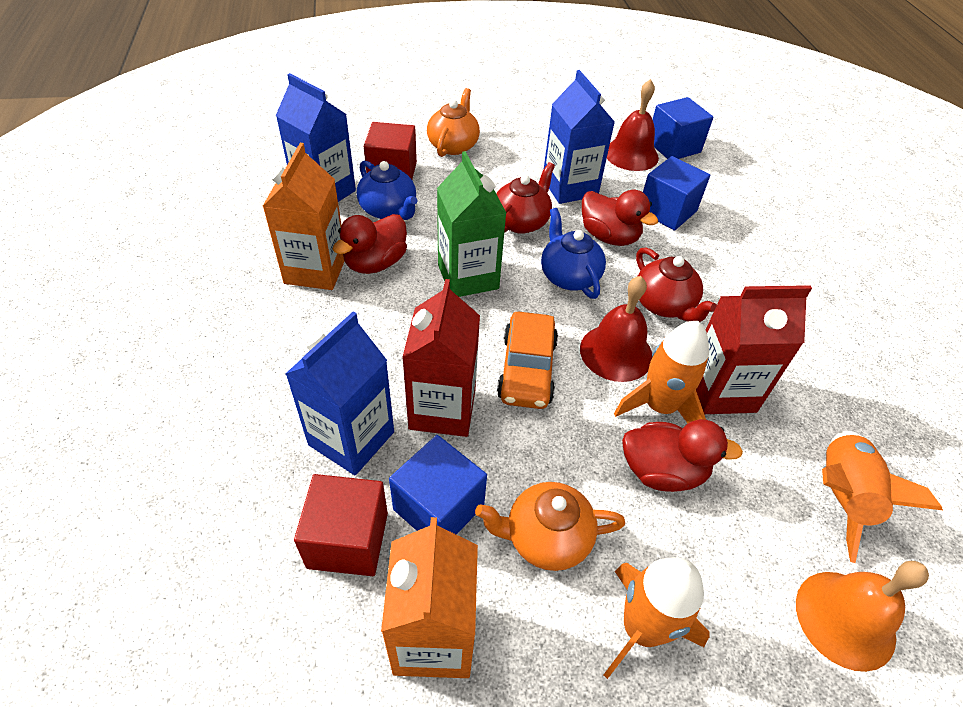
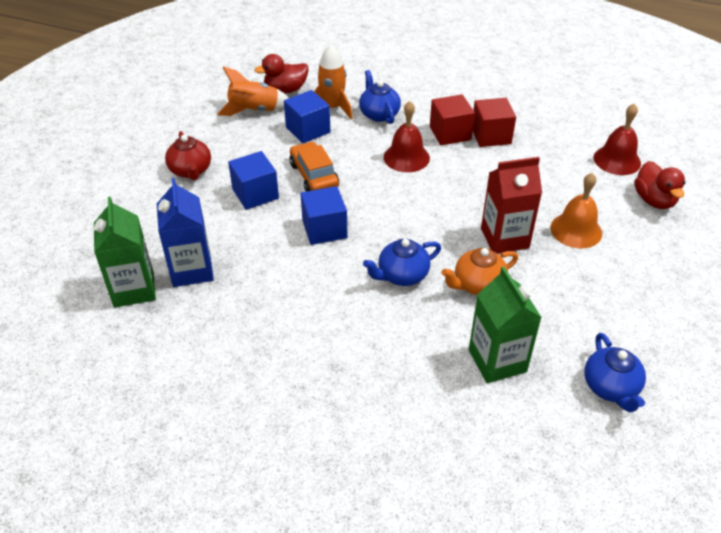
blue carton: 3 -> 1
blue teapot: 2 -> 3
green carton: 1 -> 2
orange carton: 2 -> 0
orange rocket: 3 -> 2
orange teapot: 2 -> 1
red carton: 2 -> 1
red duck: 3 -> 2
red teapot: 2 -> 1

